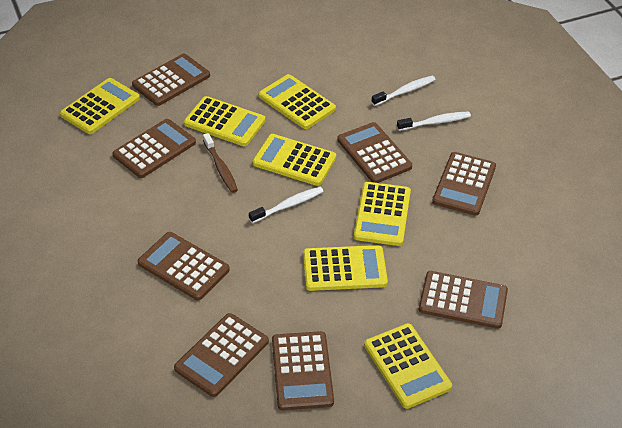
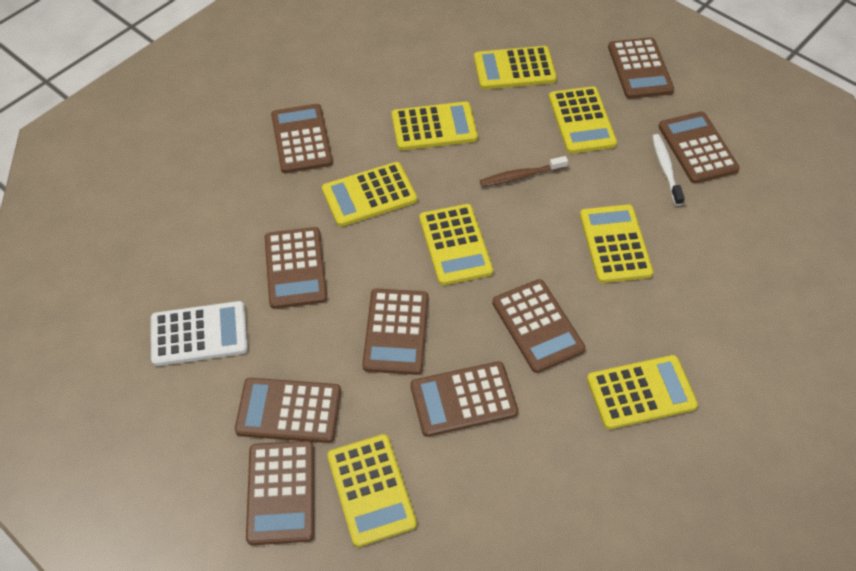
brown calculator: 8 -> 9
white calculator: 0 -> 1
white toothbrush: 3 -> 1
yellow calculator: 7 -> 8

